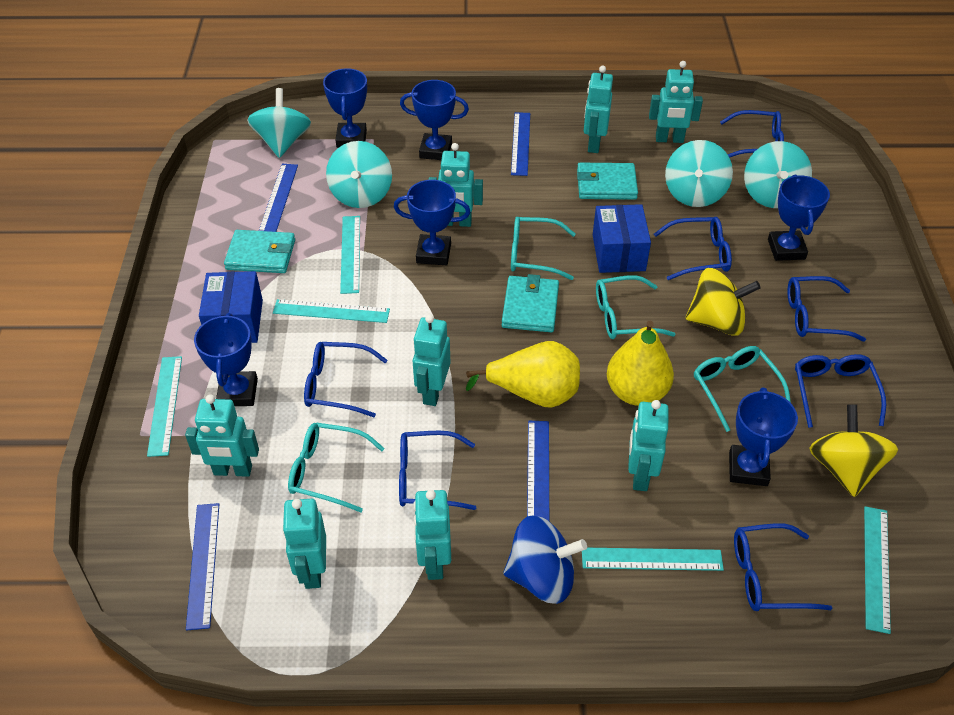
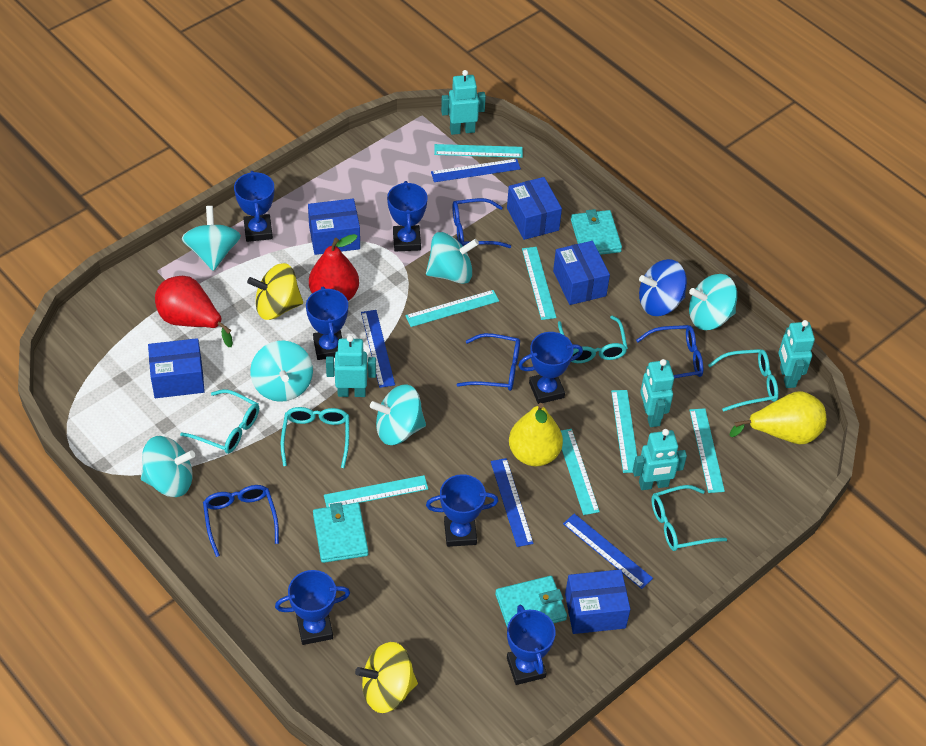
blue box: 2 -> 5
blue glasses: 7 -> 4
blue trophy: 6 -> 7
red pear: 0 -> 2
turquoise glasses: 4 -> 5
turquoise robot: 8 -> 5
turquoise ruler: 5 -> 7
turquoise spinning top: 4 -> 6

